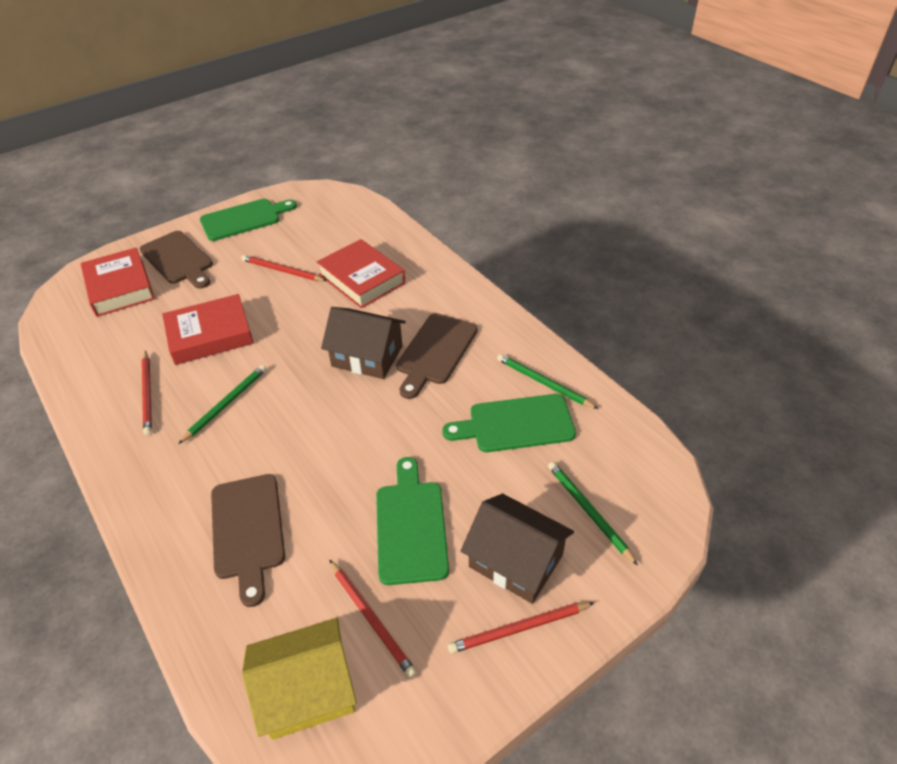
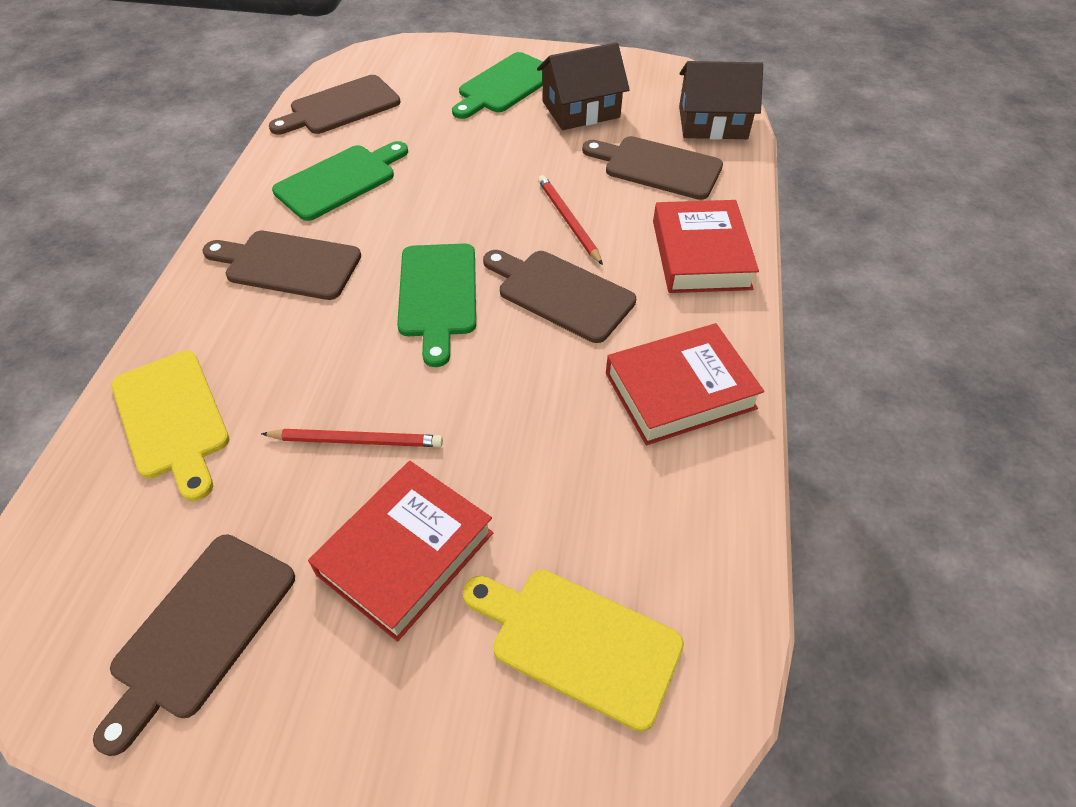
brown cutting board: 3 -> 5
green pencil: 3 -> 0
red pencil: 4 -> 2
yellow cutting board: 0 -> 2
yellow house: 1 -> 0

